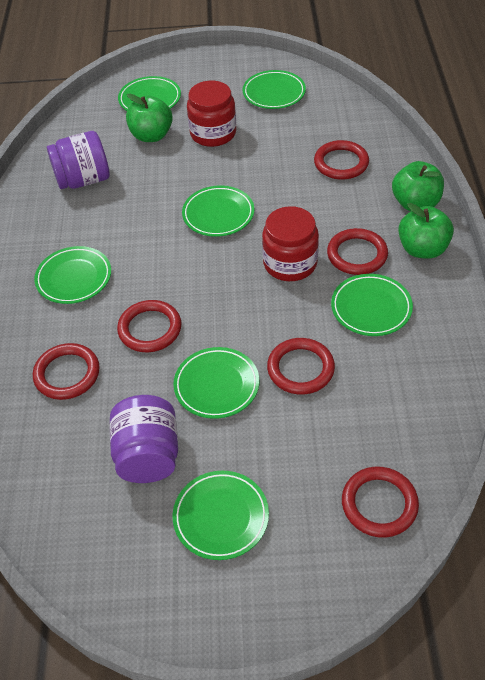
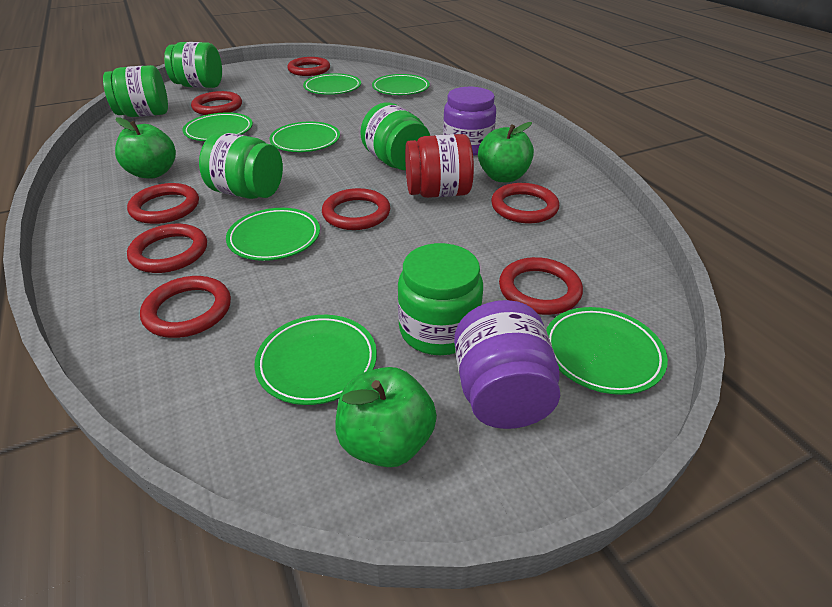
green jar: 0 -> 5
red jar: 2 -> 1
red ring: 6 -> 8

